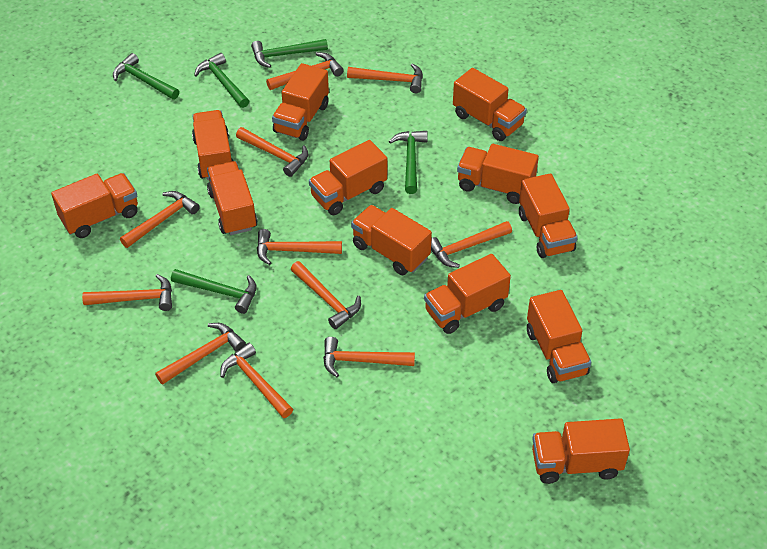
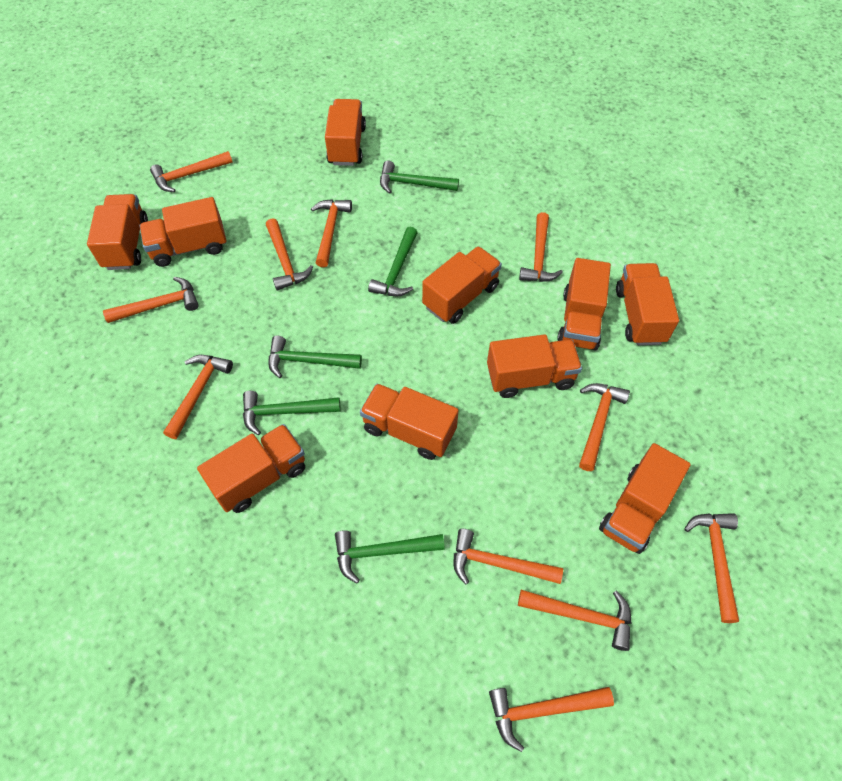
orange truck: 12 -> 10

